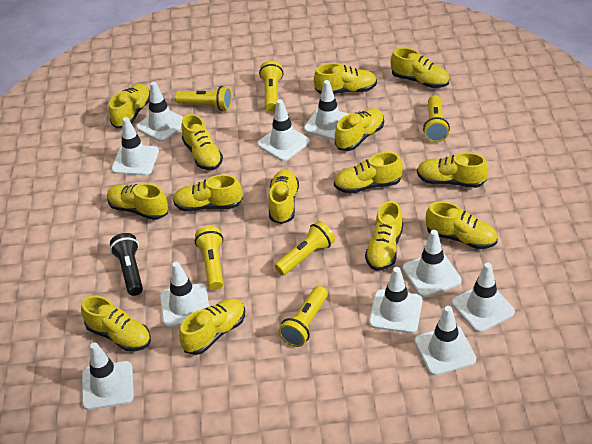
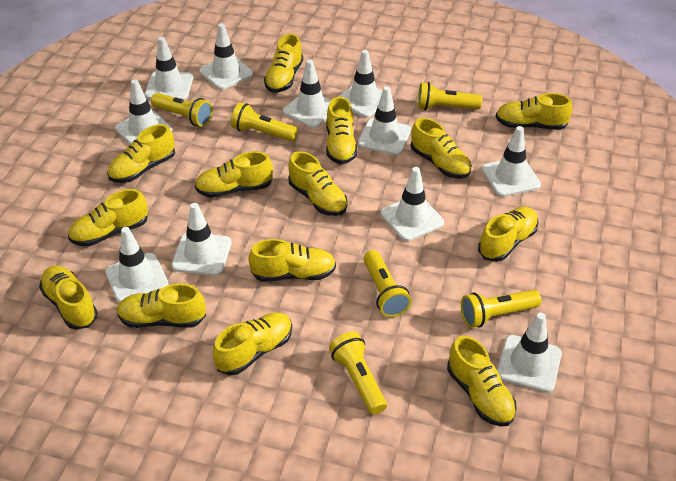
black flashlight: 1 -> 0
white traffic cone: 10 -> 11

